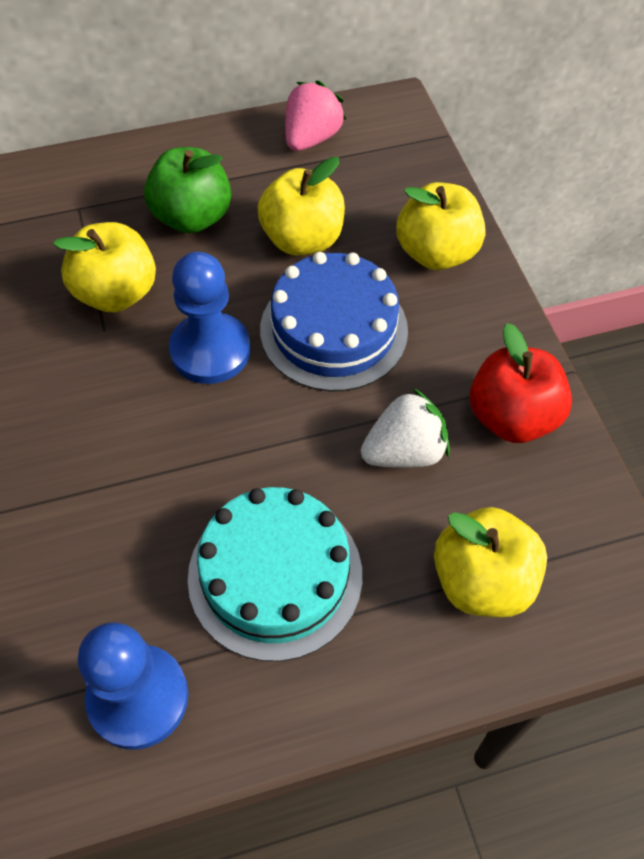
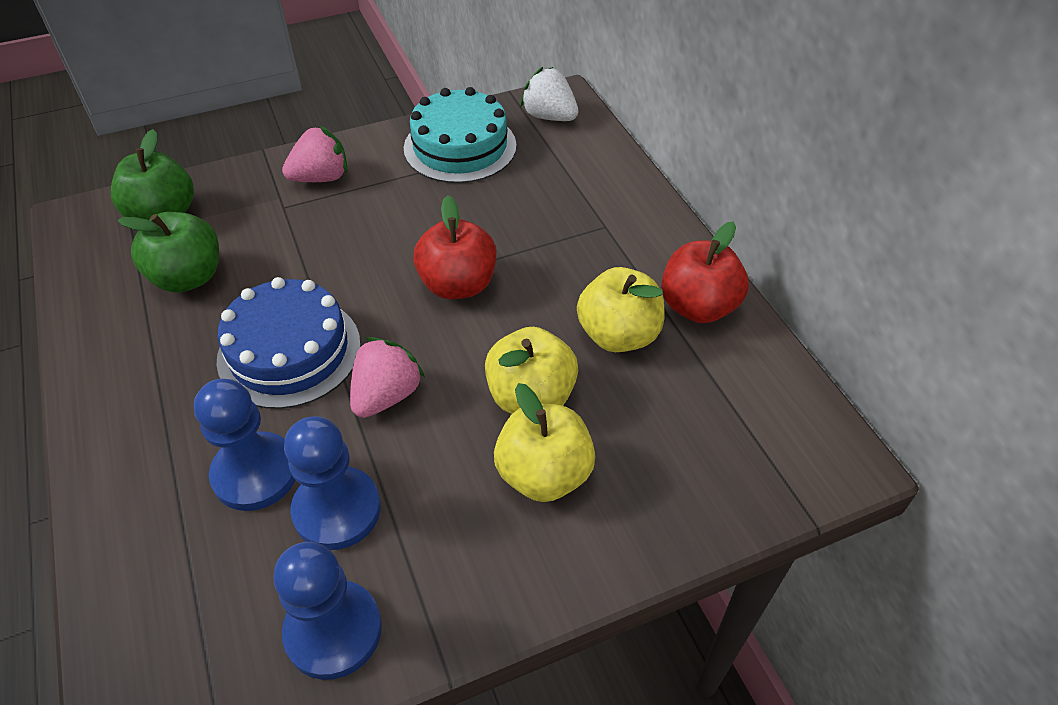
blue pawn: 2 -> 3
green apple: 1 -> 2
pink strawberry: 1 -> 2
red apple: 1 -> 2
yellow apple: 4 -> 3

